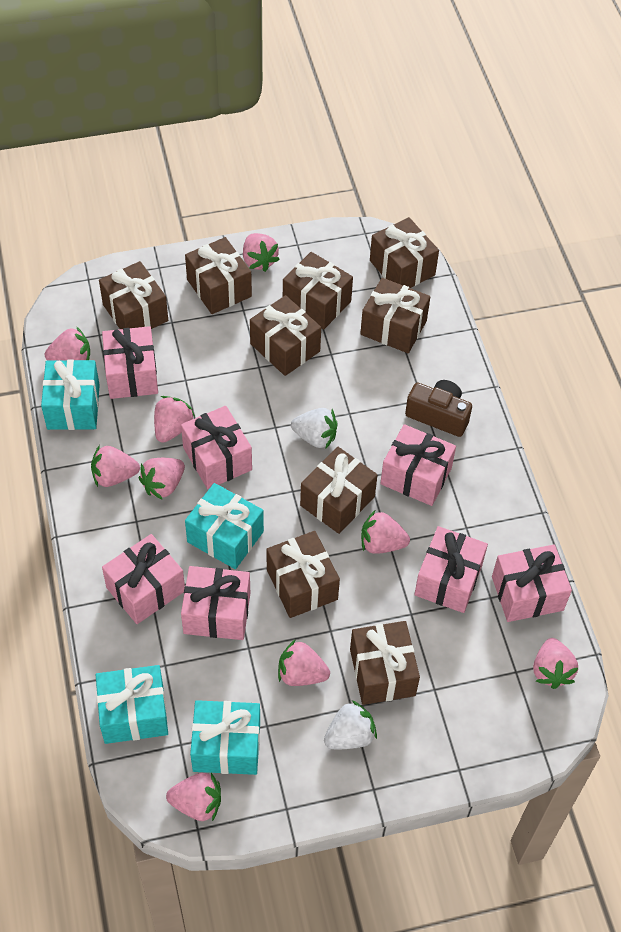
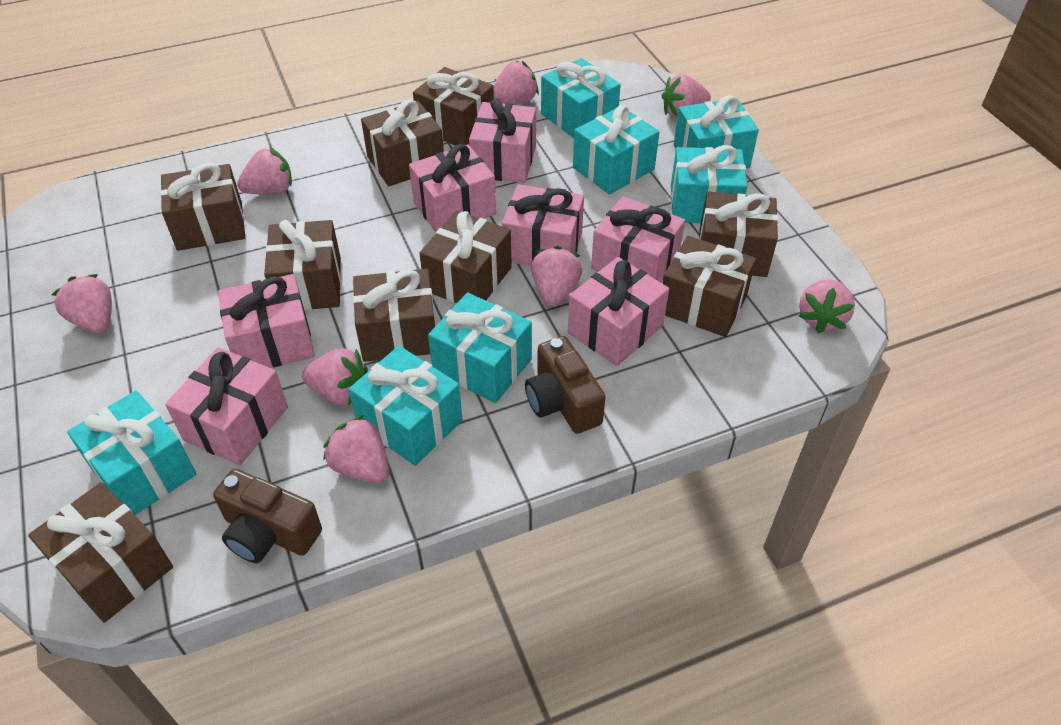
brown camera: 1 -> 2
pink strawberry: 9 -> 8
turquoise gift: 4 -> 7
white strawberry: 2 -> 0

